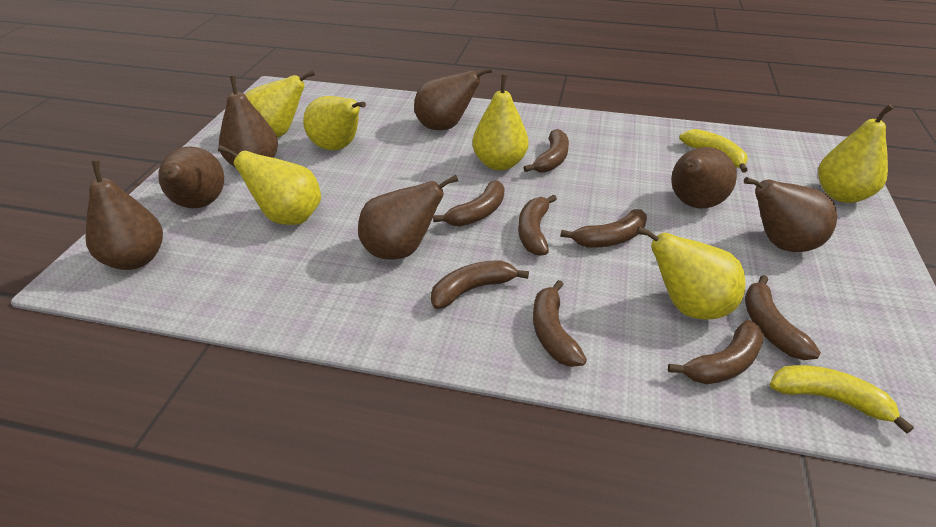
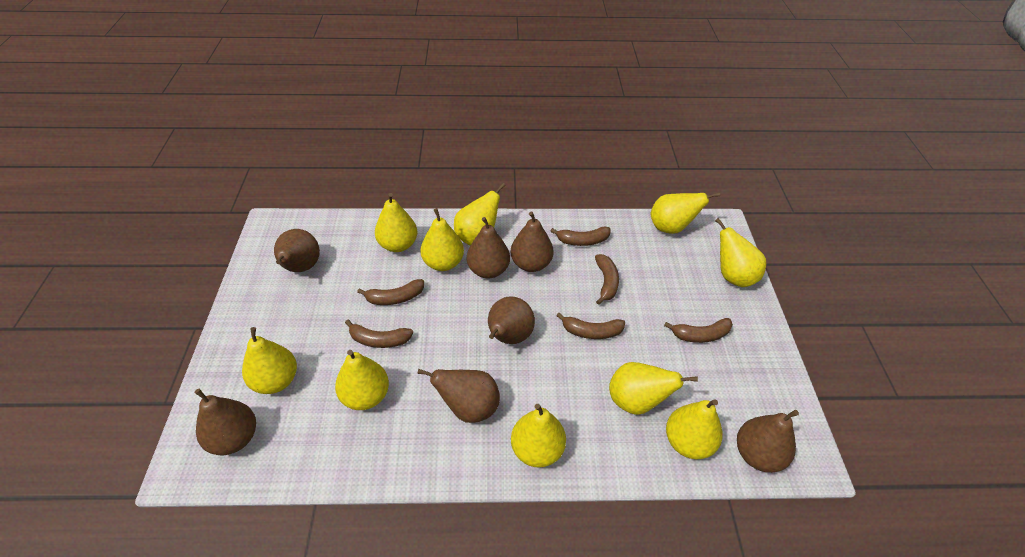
brown banana: 8 -> 6
yellow banana: 2 -> 0
yellow pear: 6 -> 10

